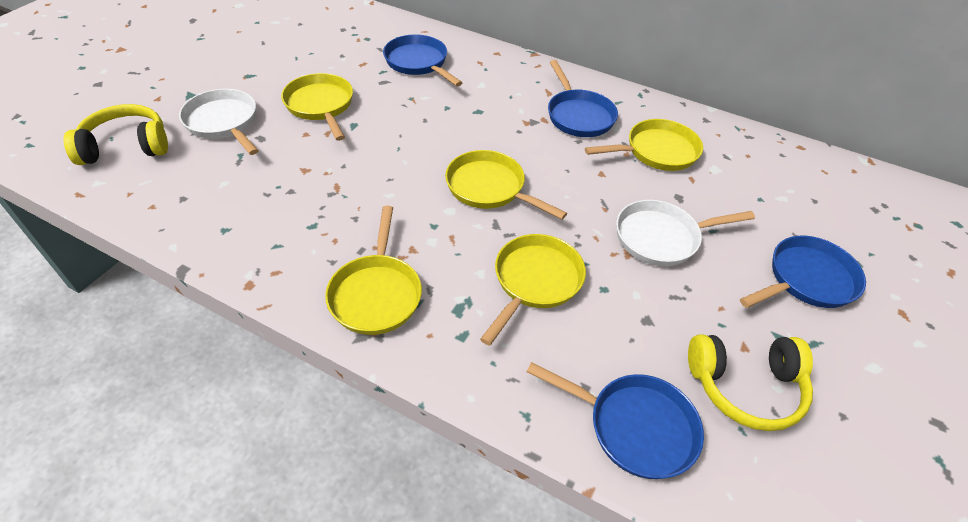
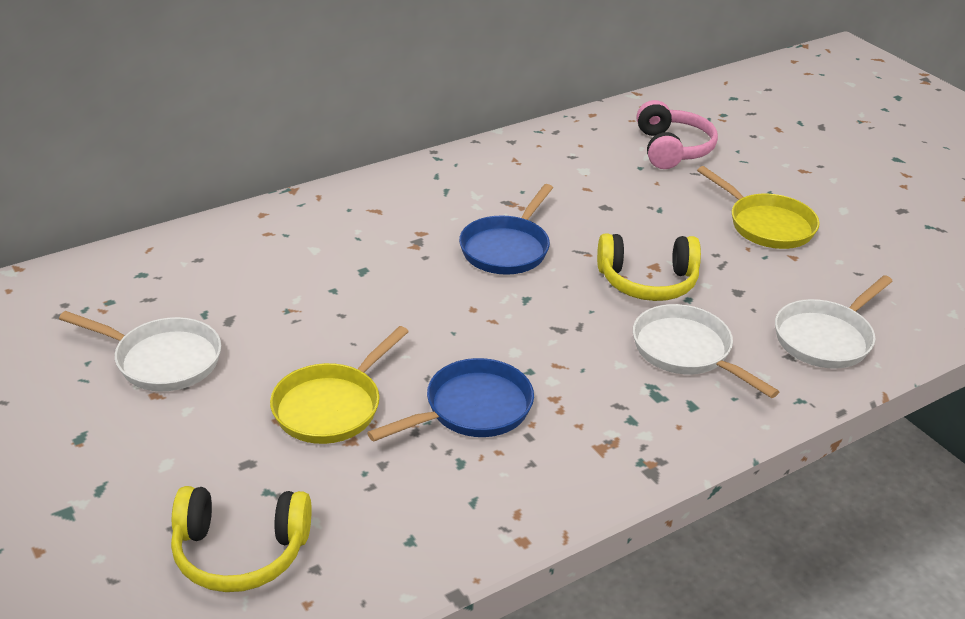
blue pan: 4 -> 2
pink headphones: 0 -> 1
white pan: 2 -> 3
yellow pan: 5 -> 2

